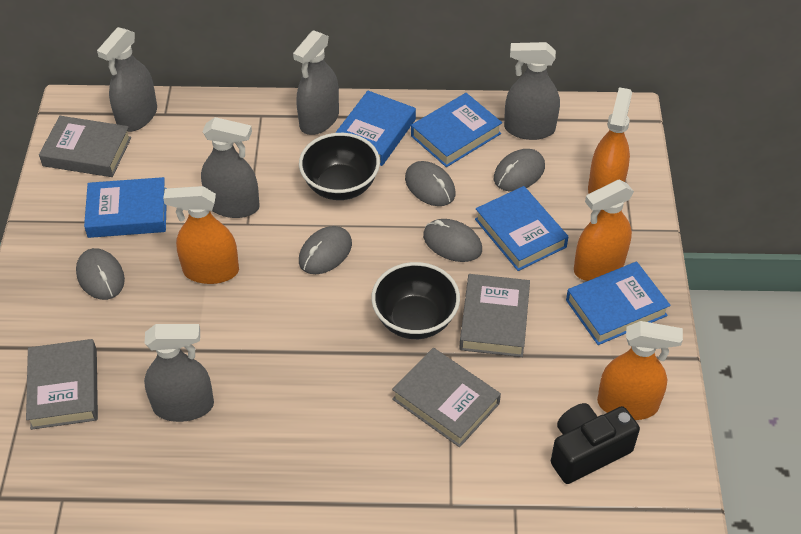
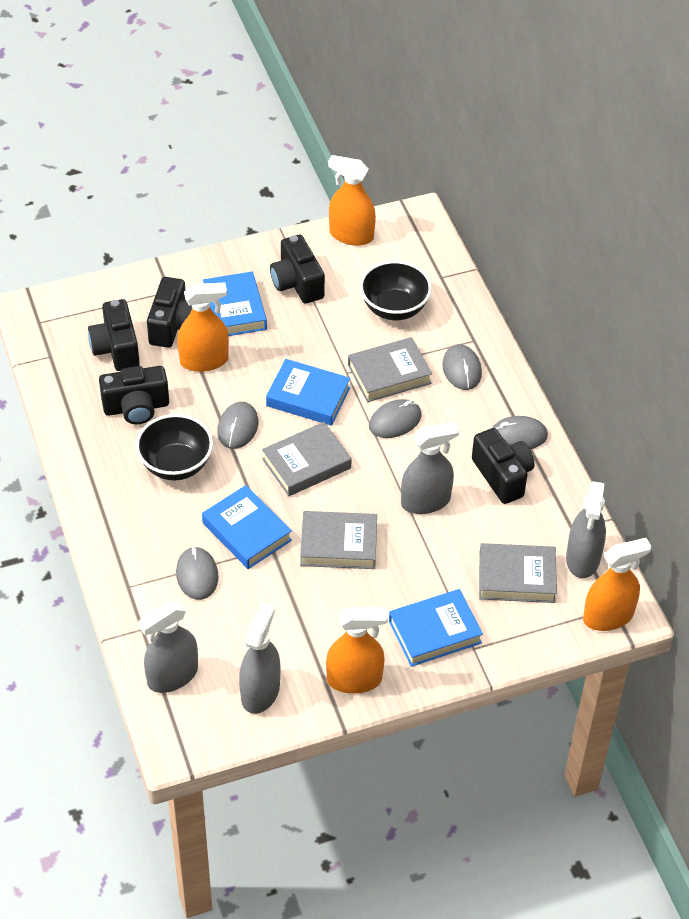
black camera: 1 -> 5
blue book: 5 -> 4
grey spray bottle: 5 -> 4

